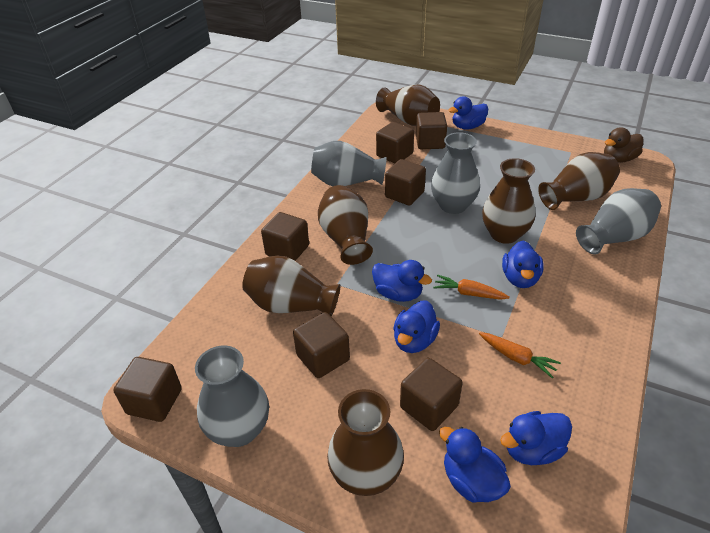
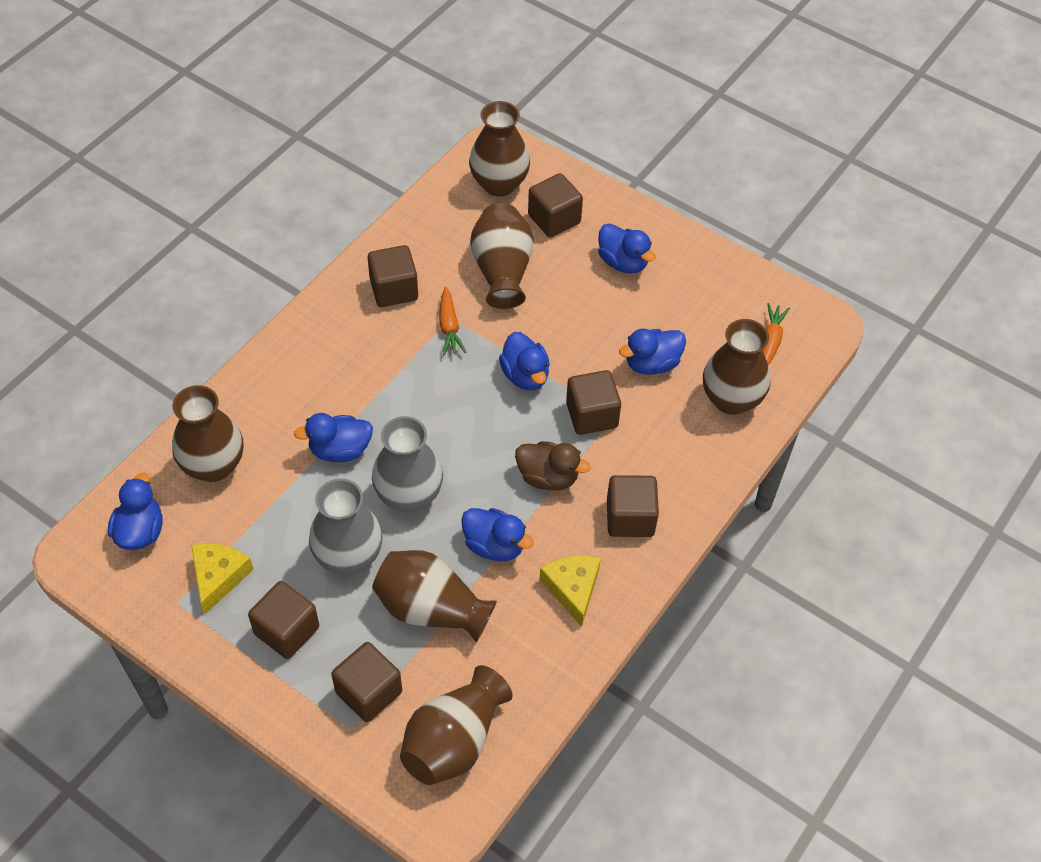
brown cube: 7 -> 6
grey vase: 4 -> 2
yellow cheese: 0 -> 2

